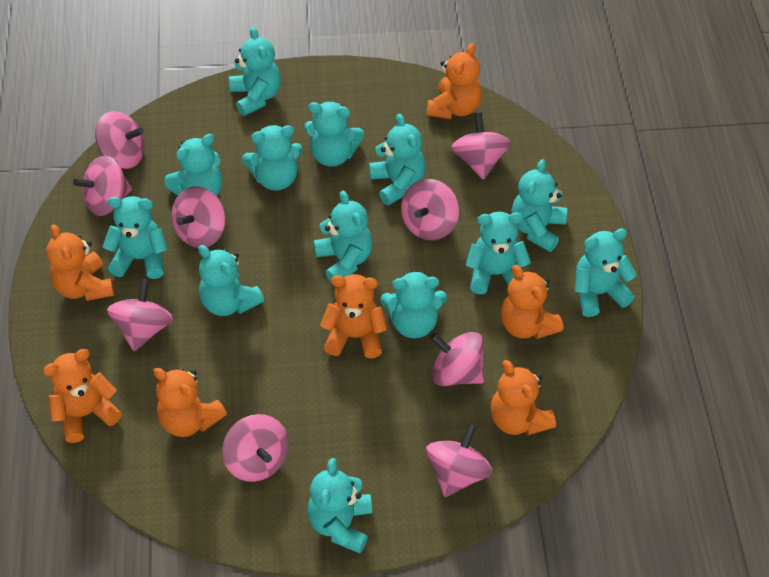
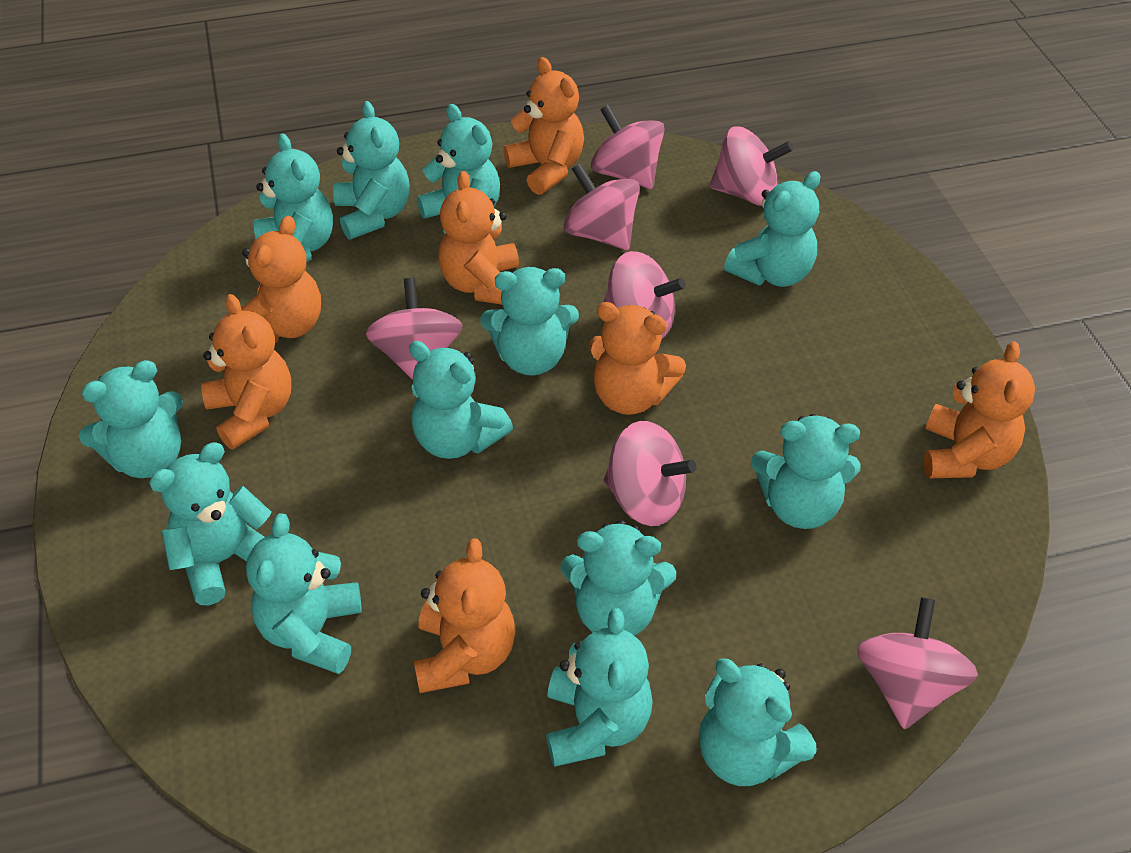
pink spinning top: 9 -> 7

